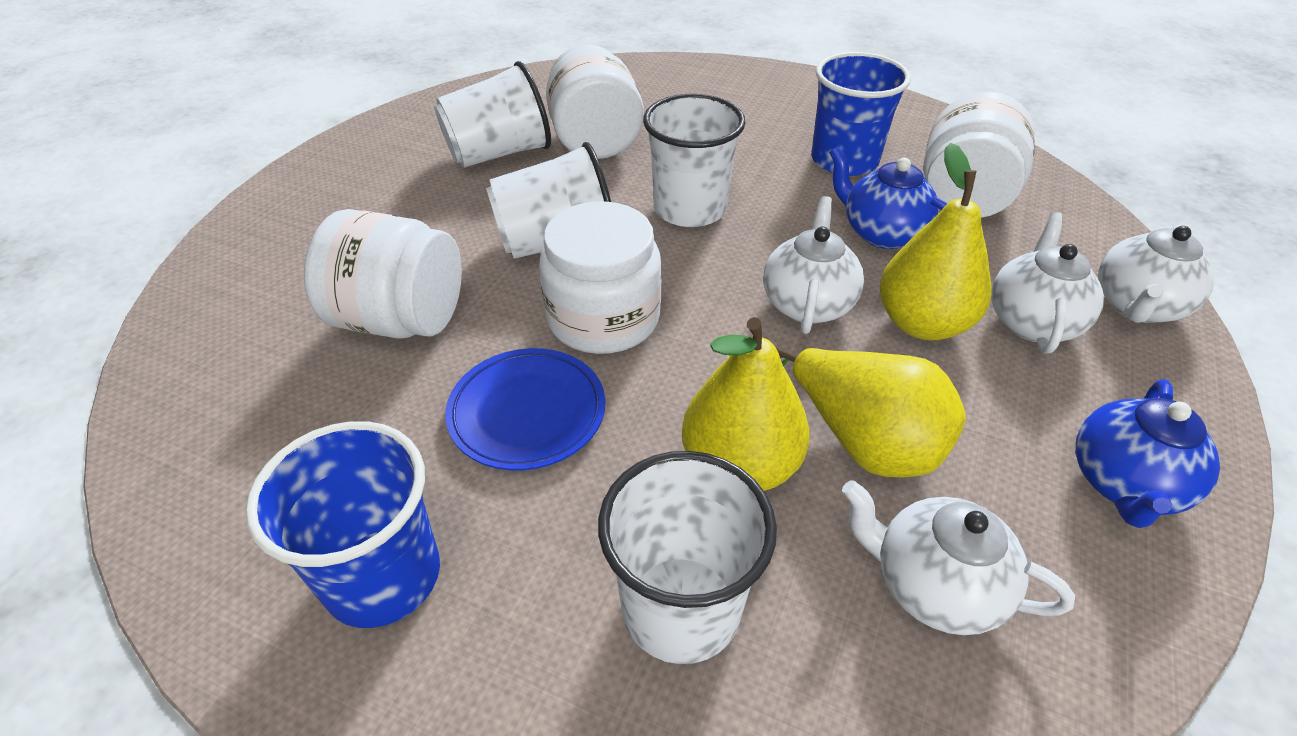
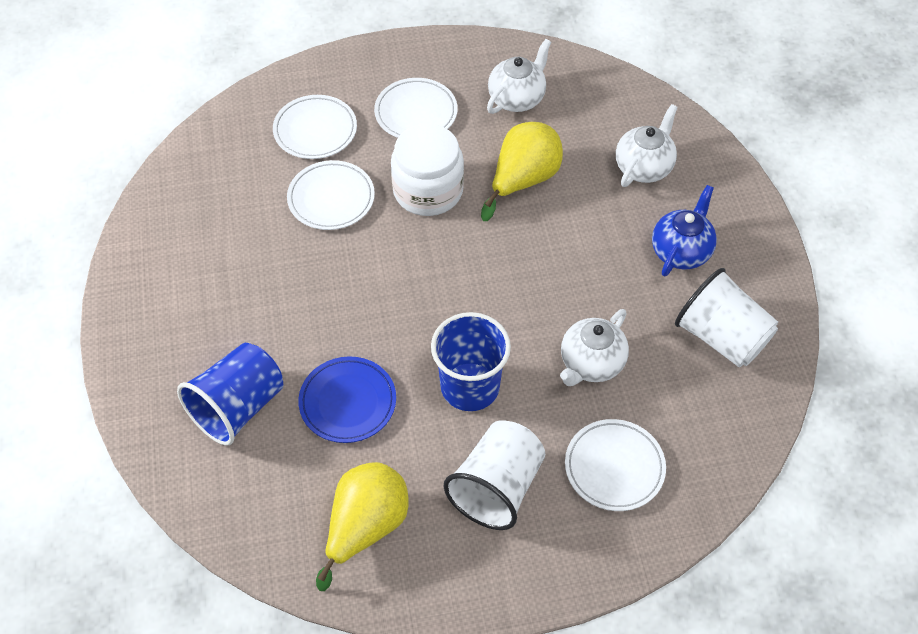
blue teapot: 2 -> 1
white cup: 4 -> 2
white jar: 4 -> 1
white plate: 0 -> 4
white teapot: 4 -> 3
yellow pear: 3 -> 2

